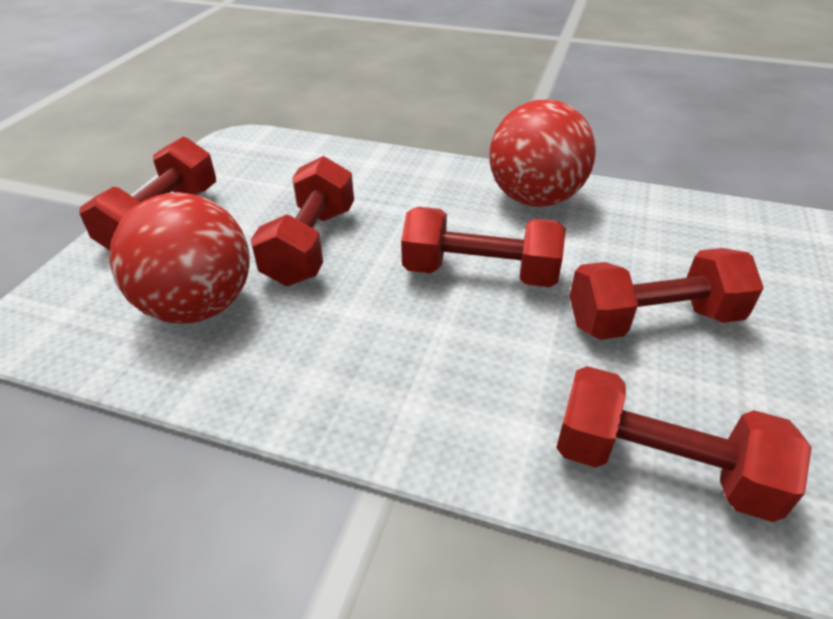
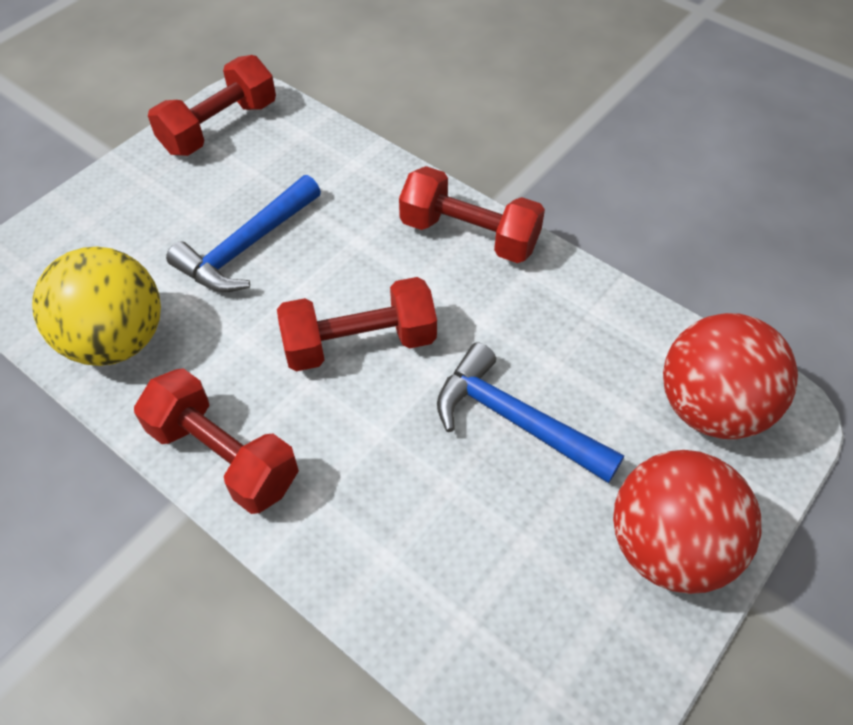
blue hammer: 0 -> 2
red dumbbell: 5 -> 4
yellow ball: 0 -> 1

